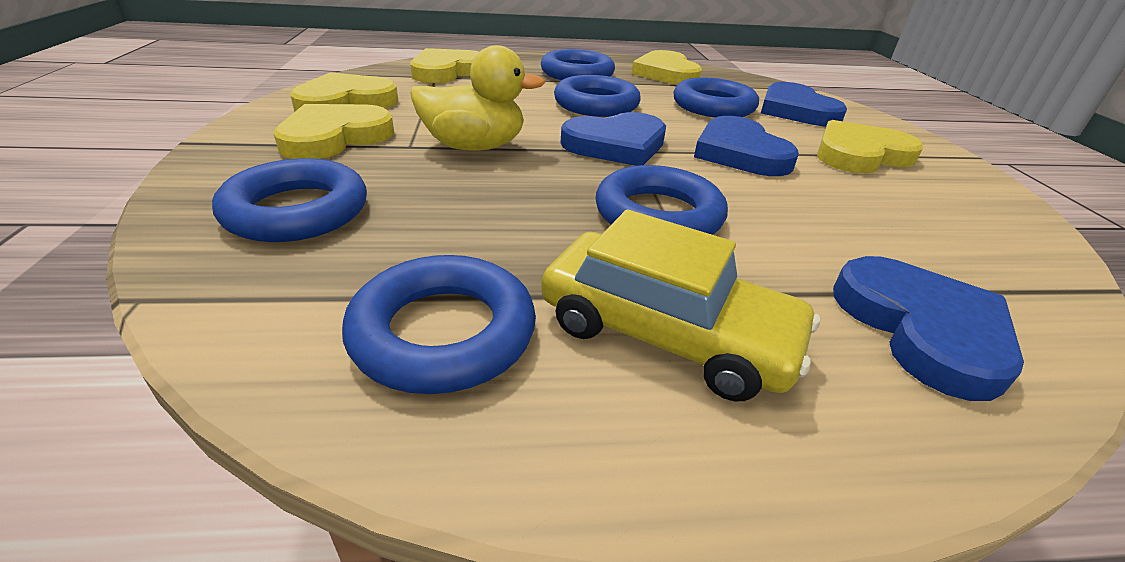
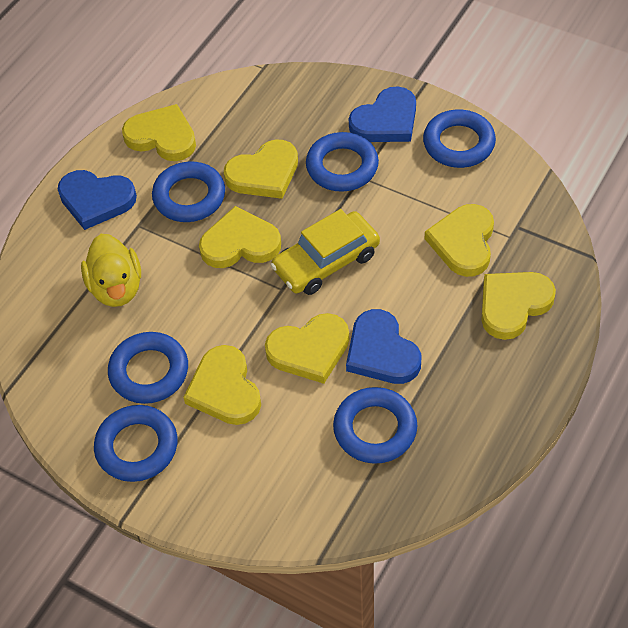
blue heart: 4 -> 3
yellow heart: 5 -> 7

